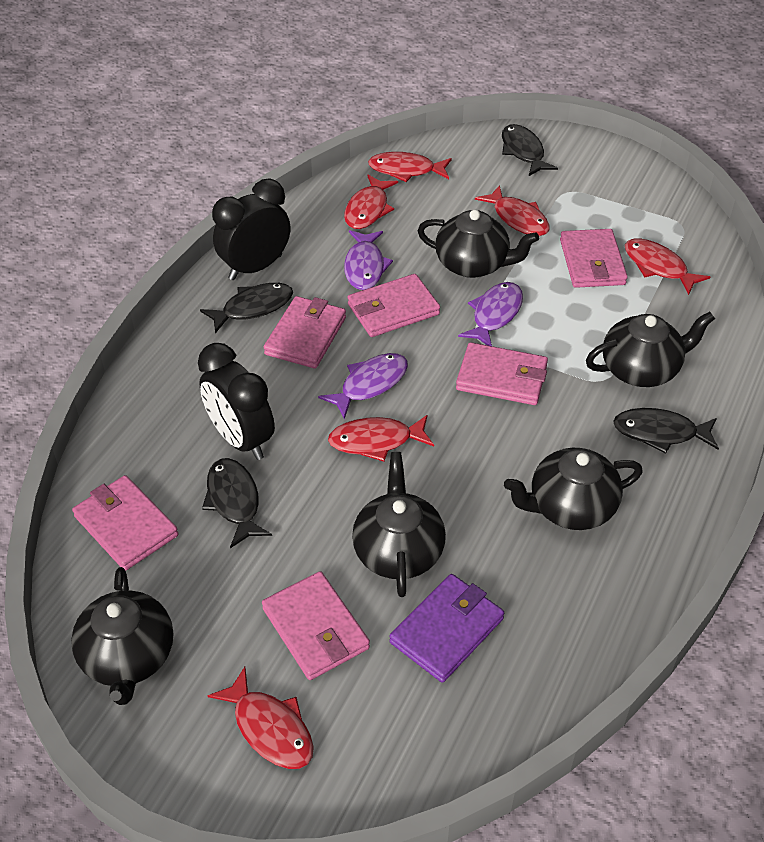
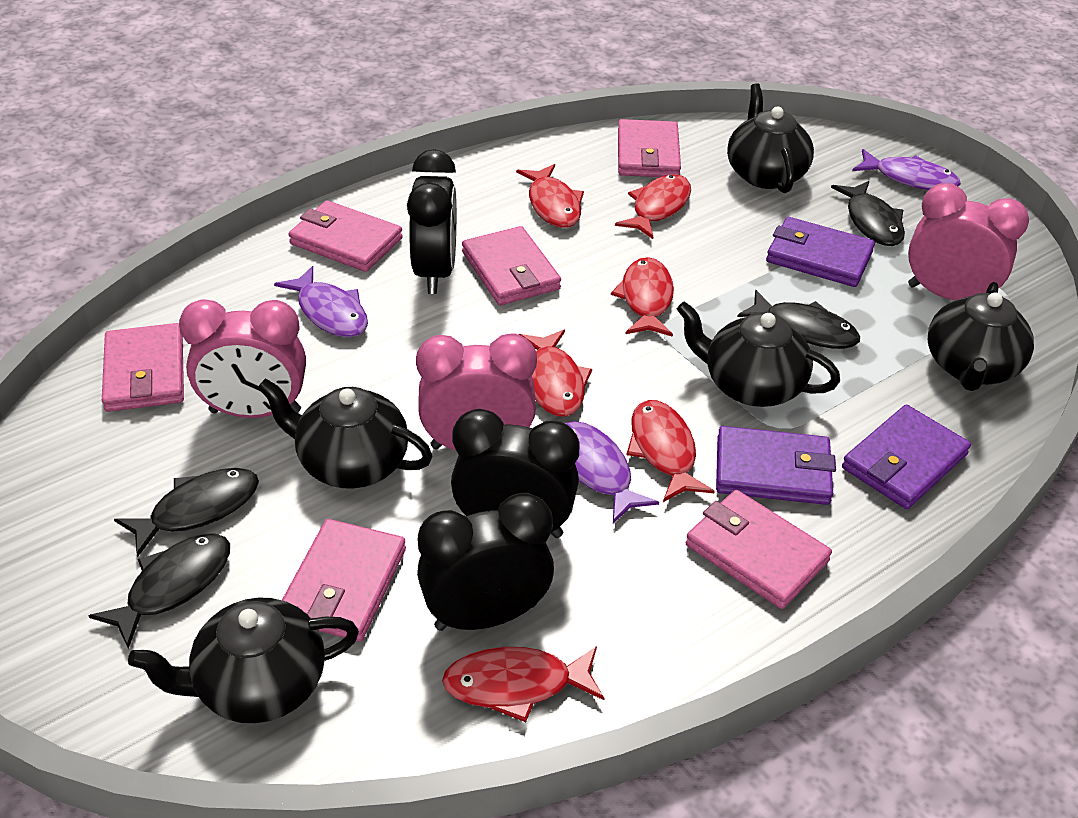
black clock: 2 -> 3
pink clock: 0 -> 3
purple wallet: 1 -> 3

